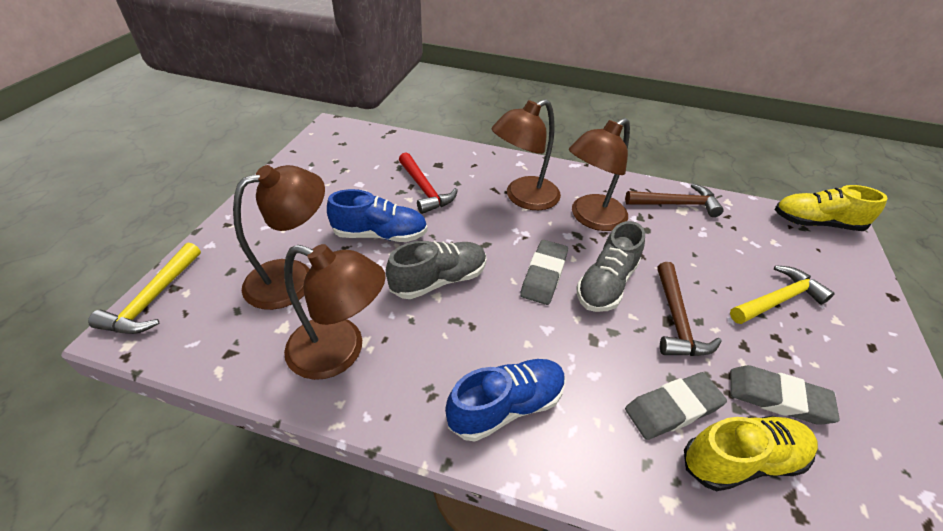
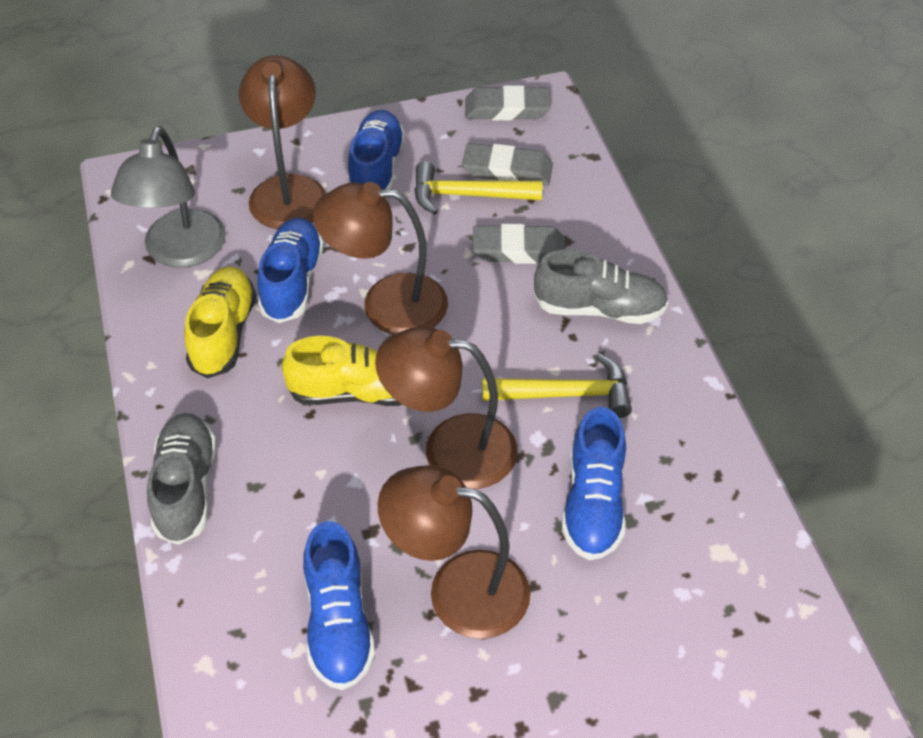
blue shoe: 2 -> 4
brown hammer: 2 -> 0
grey lamp: 0 -> 1
red hammer: 1 -> 0

